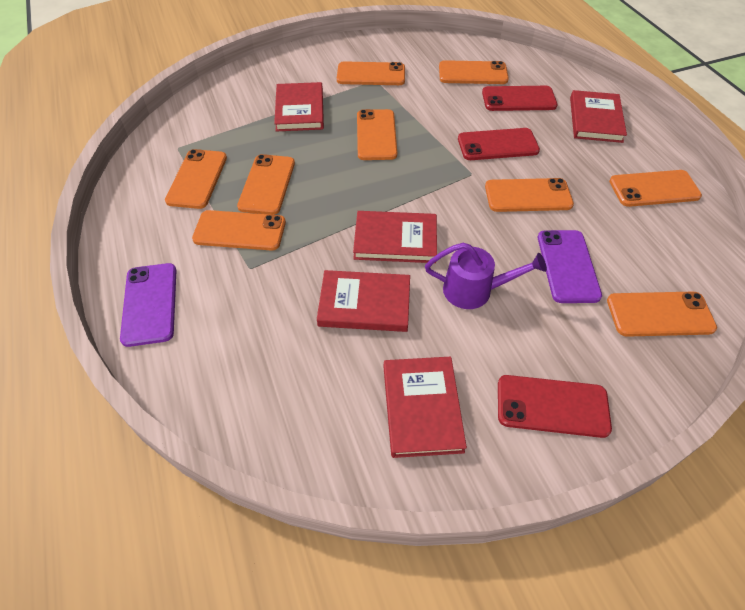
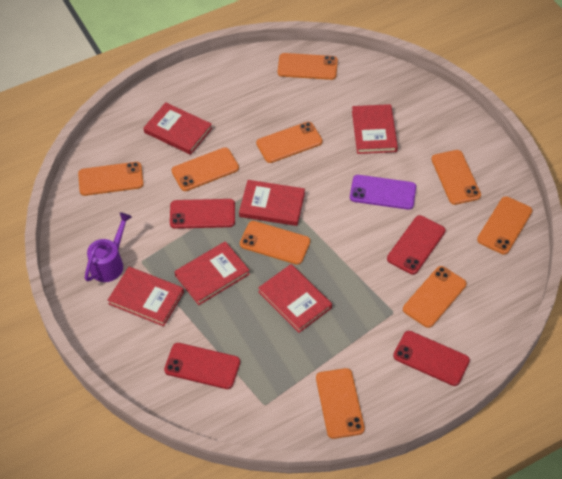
purple phone: 2 -> 1
red book: 5 -> 6
red phone: 3 -> 4

